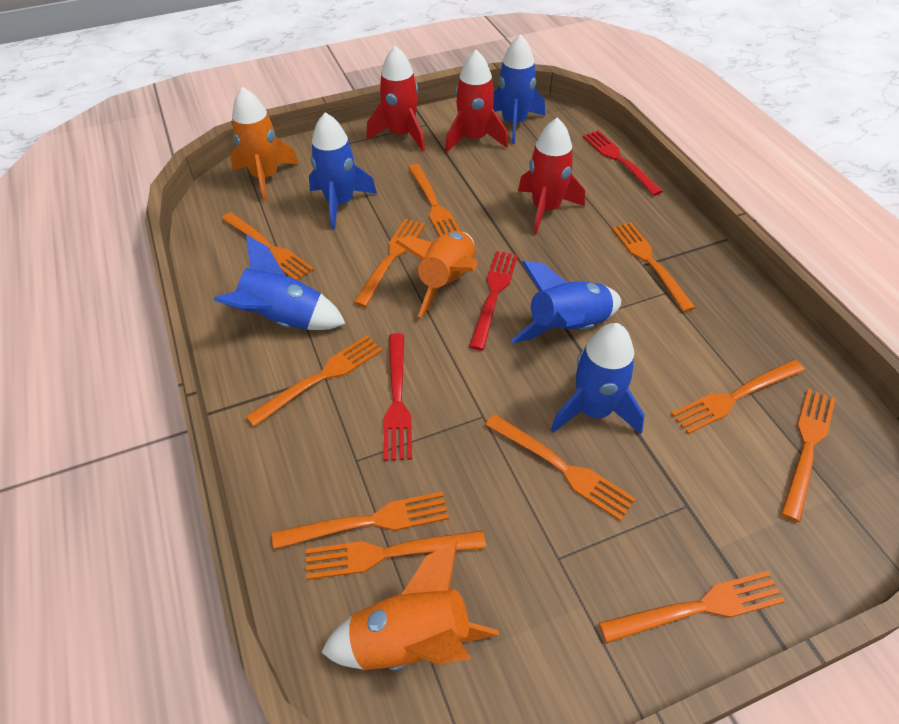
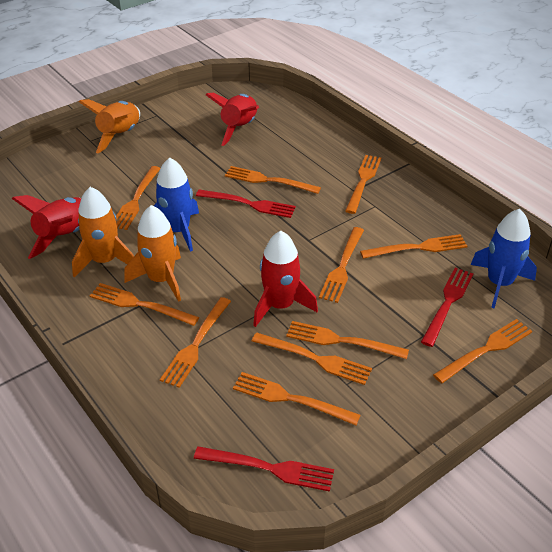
blue rocket: 5 -> 2

